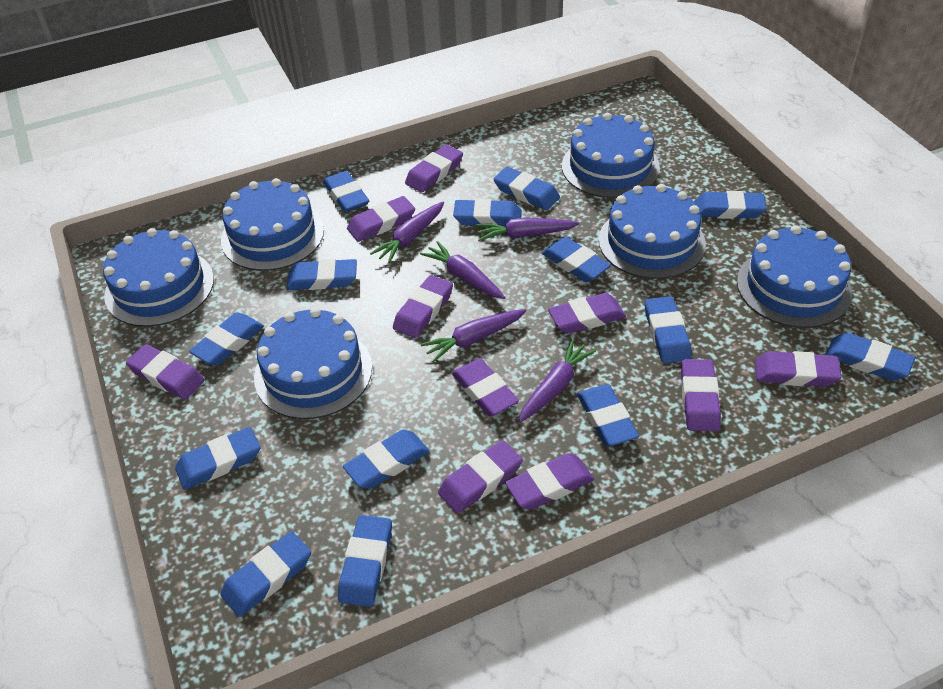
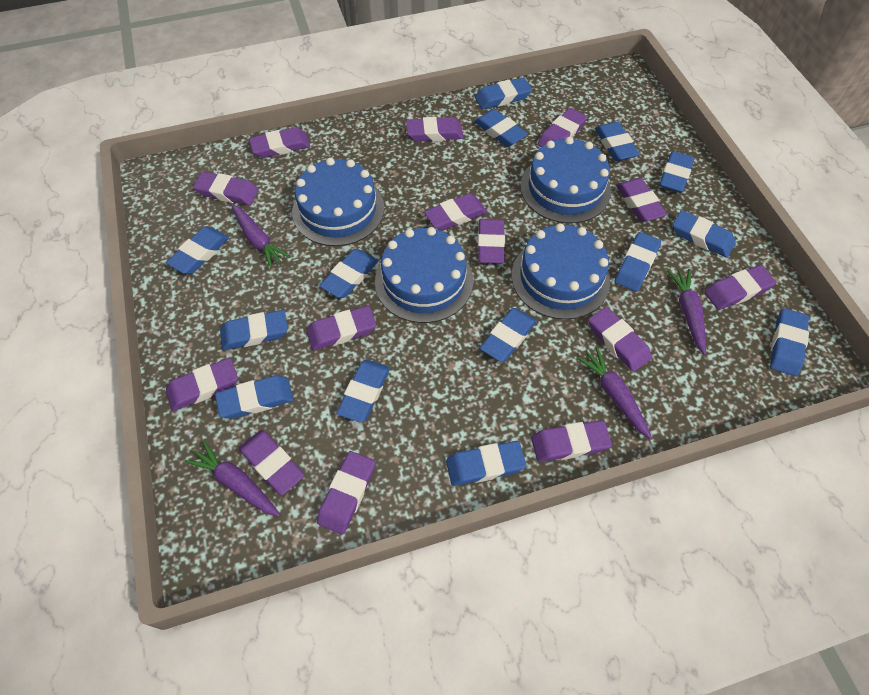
blue cake: 6 -> 4
purple carrot: 5 -> 4
purple eraser: 10 -> 14

